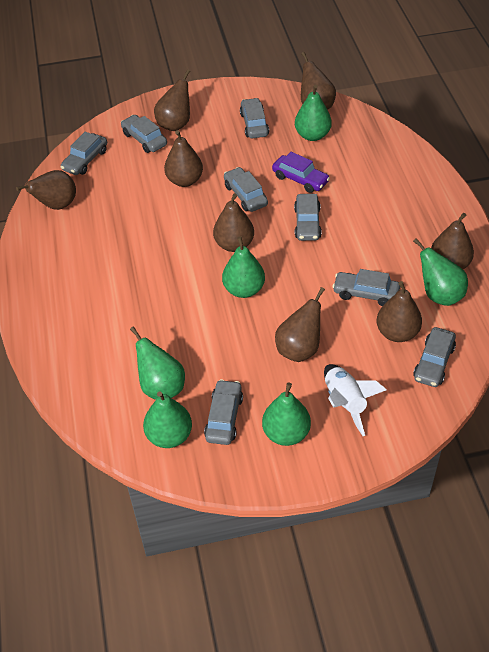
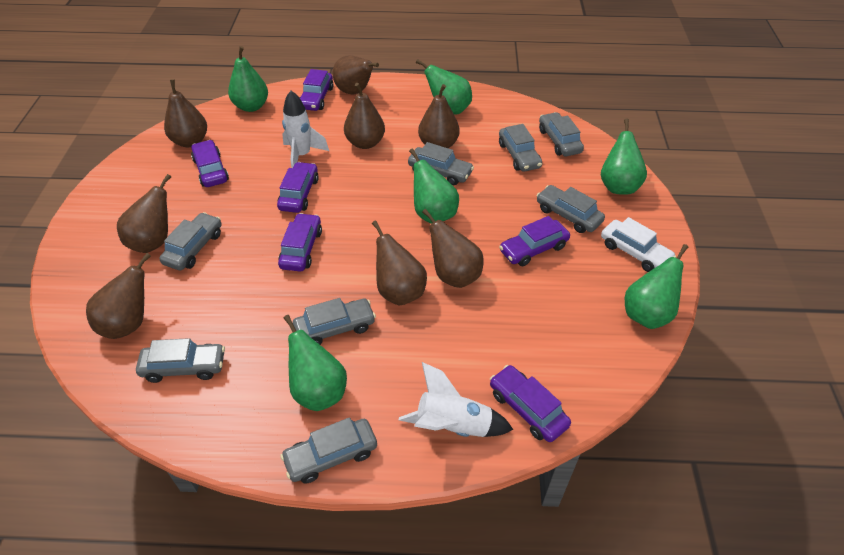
purple car: 1 -> 6
white car: 0 -> 1
white rocket: 1 -> 2

